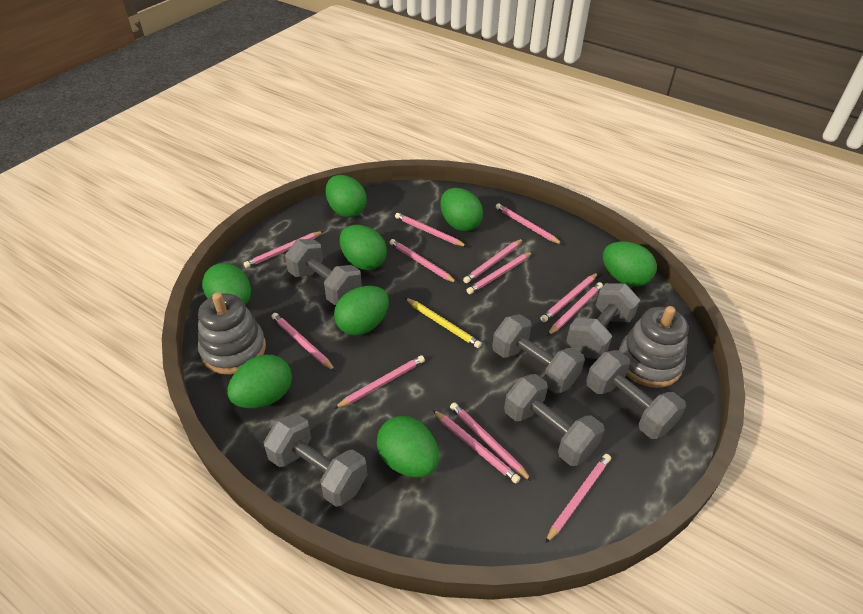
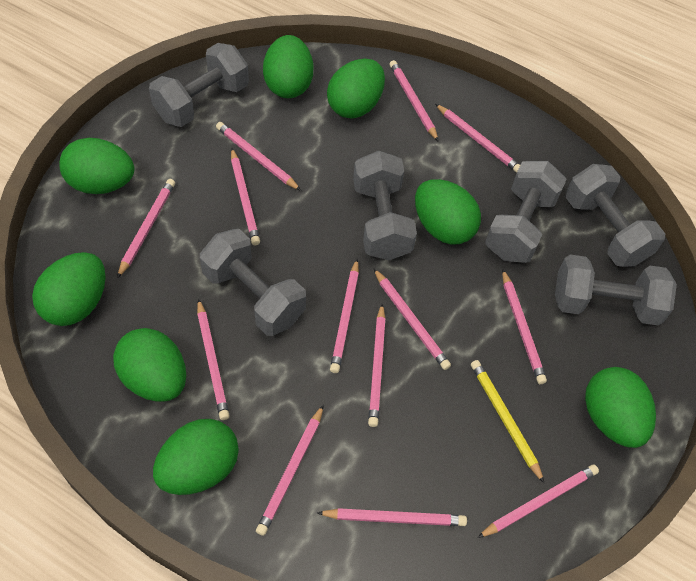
grey stacking toy: 2 -> 0

